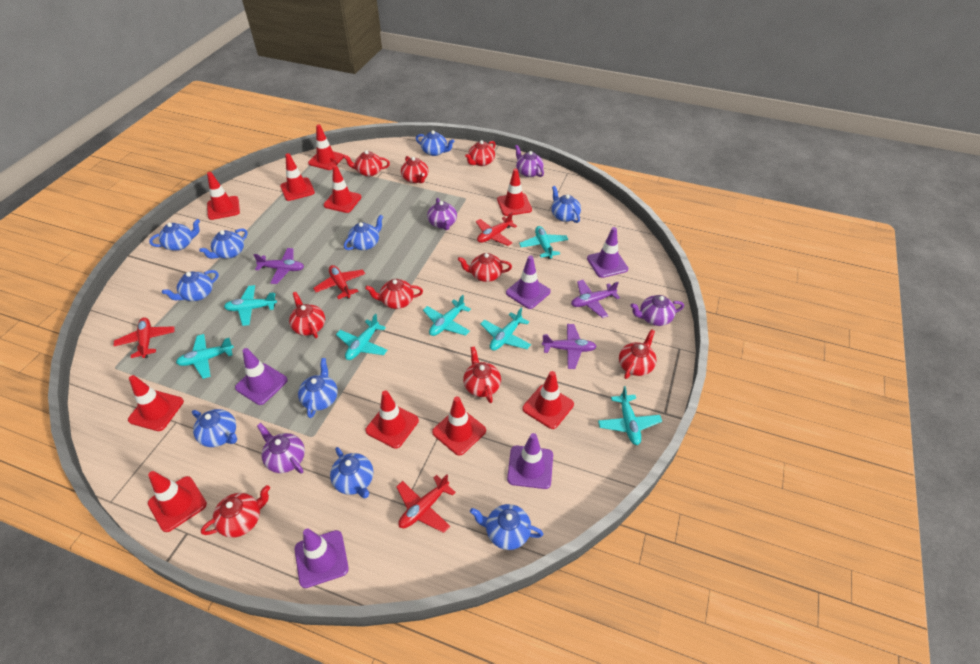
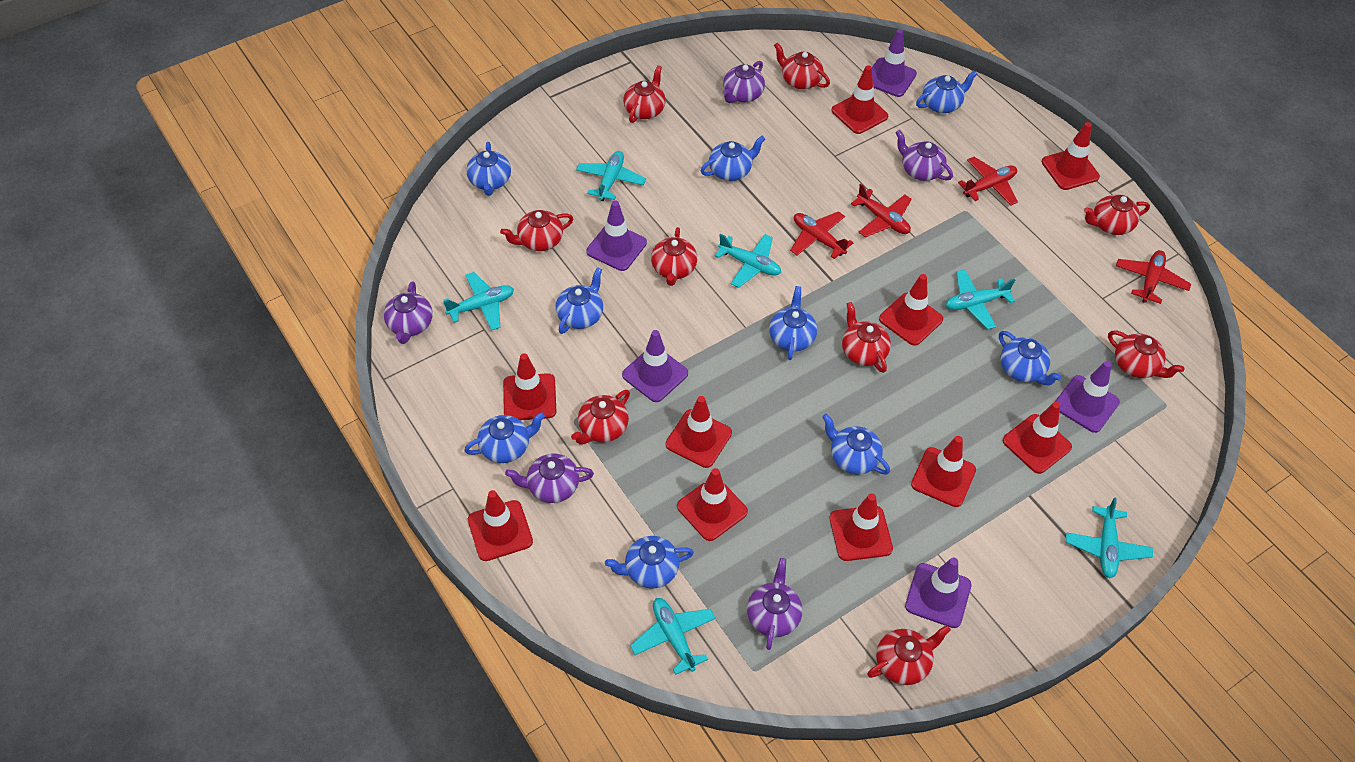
blue teapot: 10 -> 9
purple plane: 3 -> 0
purple teapot: 4 -> 5
turquoise plane: 7 -> 6

